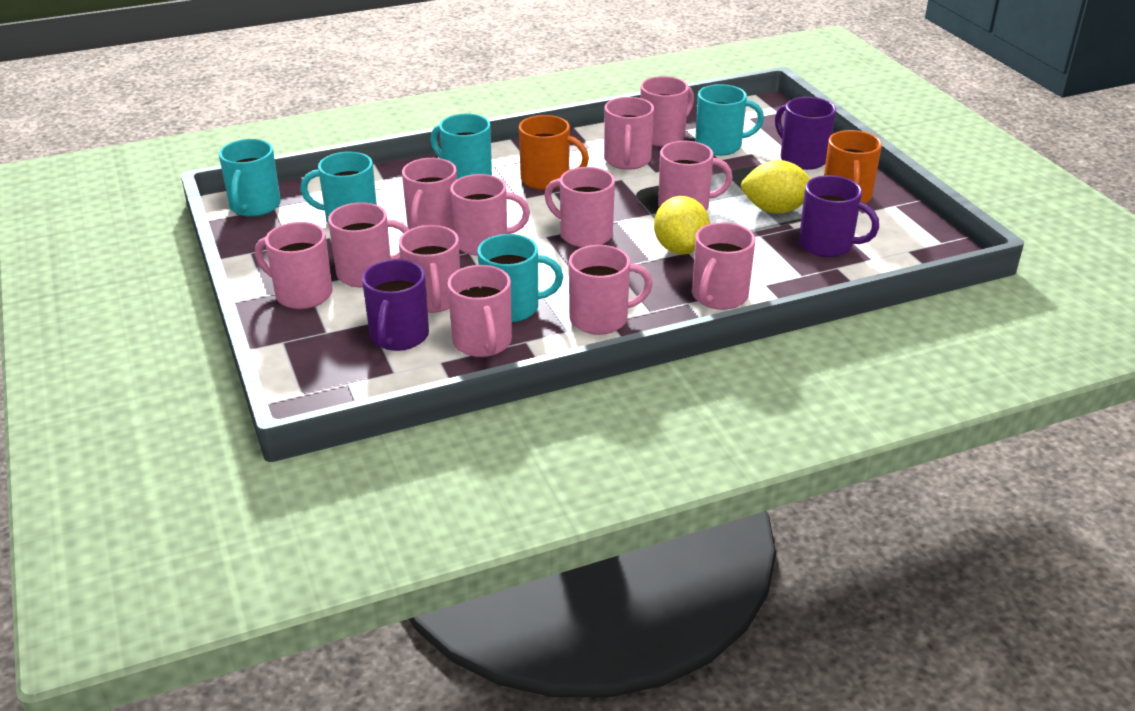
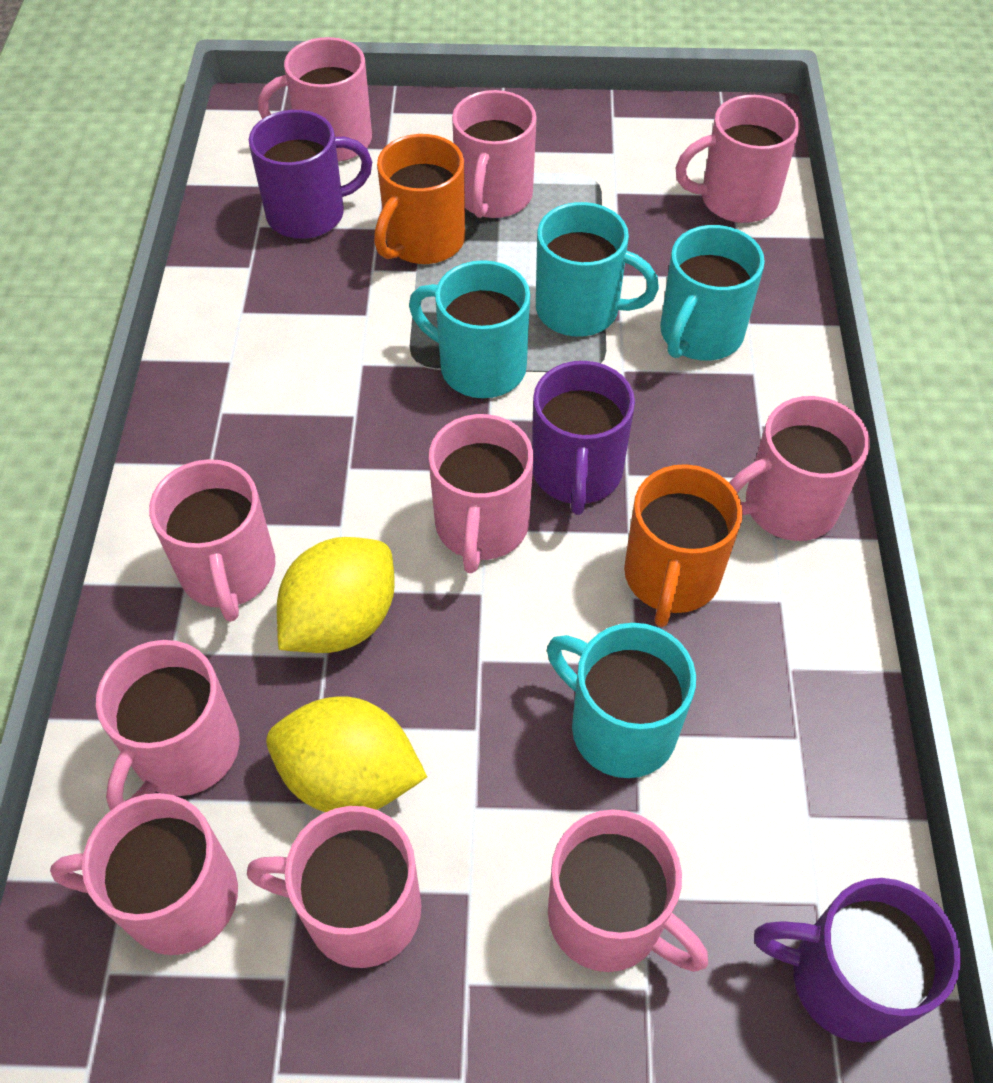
pink mug: 12 -> 10
turquoise mug: 5 -> 4

